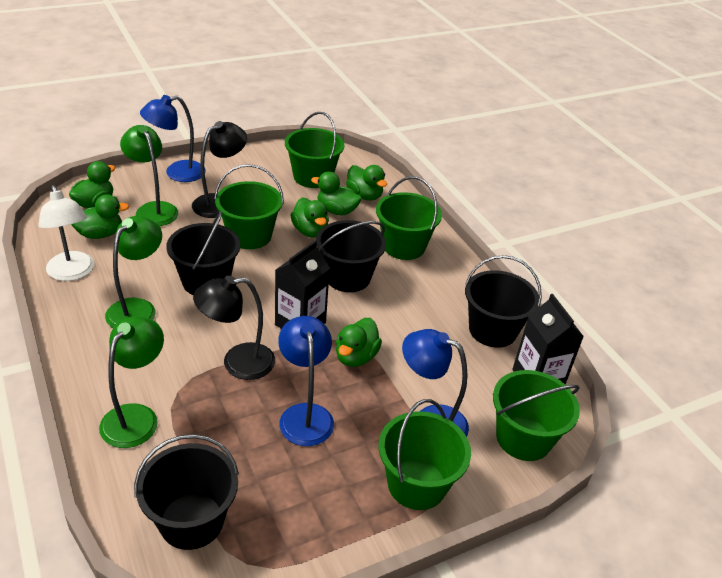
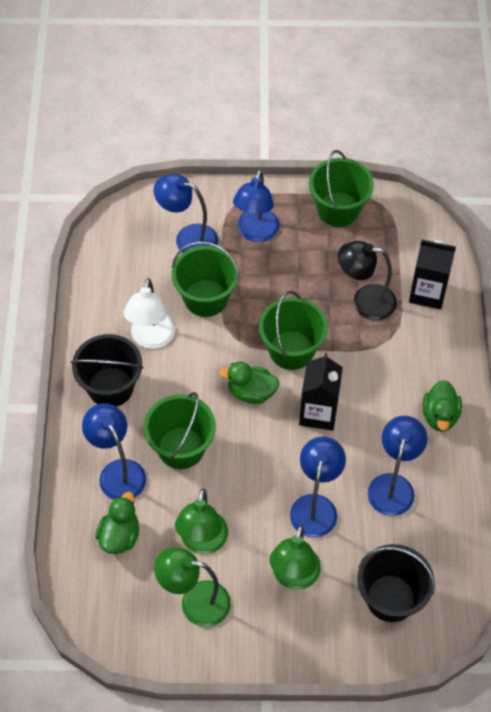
black bucket: 4 -> 2
black lamp: 2 -> 1
blue lamp: 3 -> 5
green bucket: 5 -> 4
green duck: 6 -> 3

